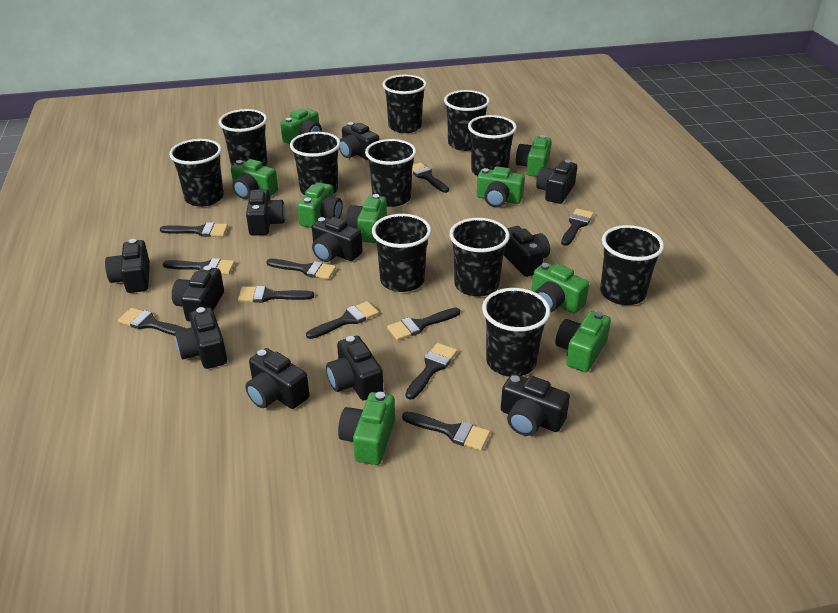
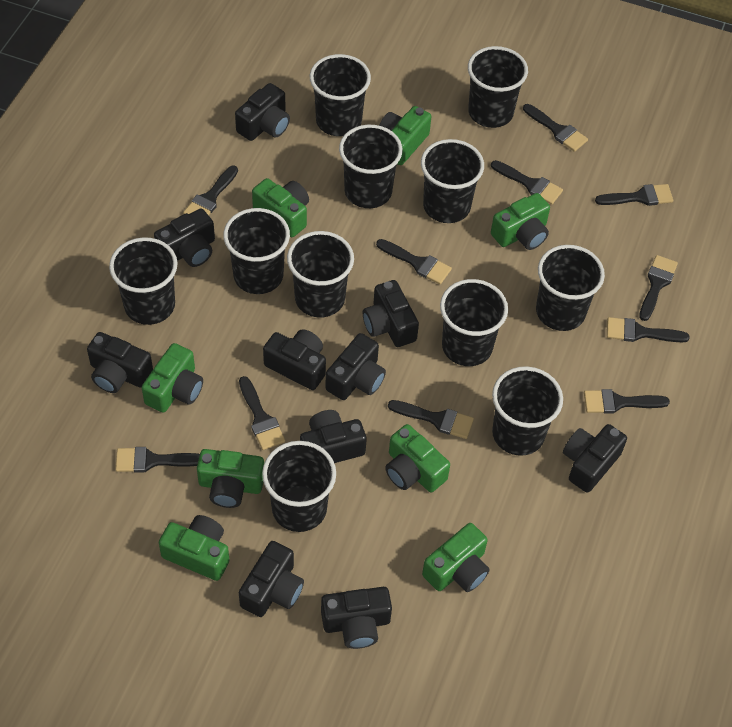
black camera: 11 -> 10
green camera: 9 -> 8

